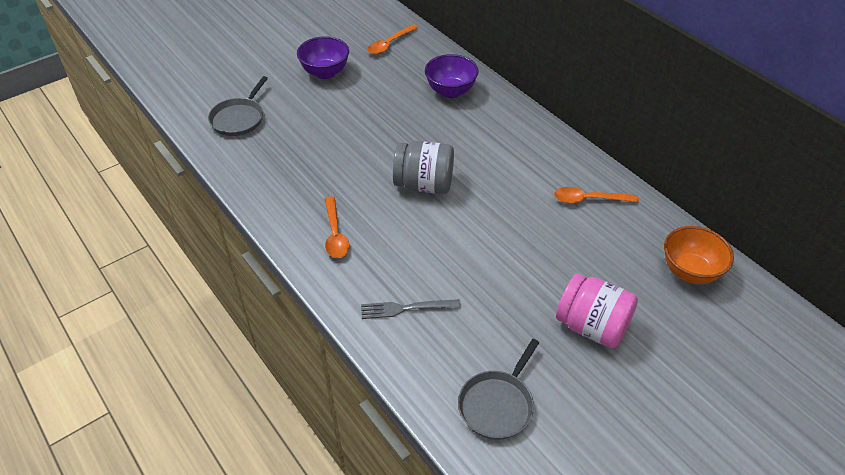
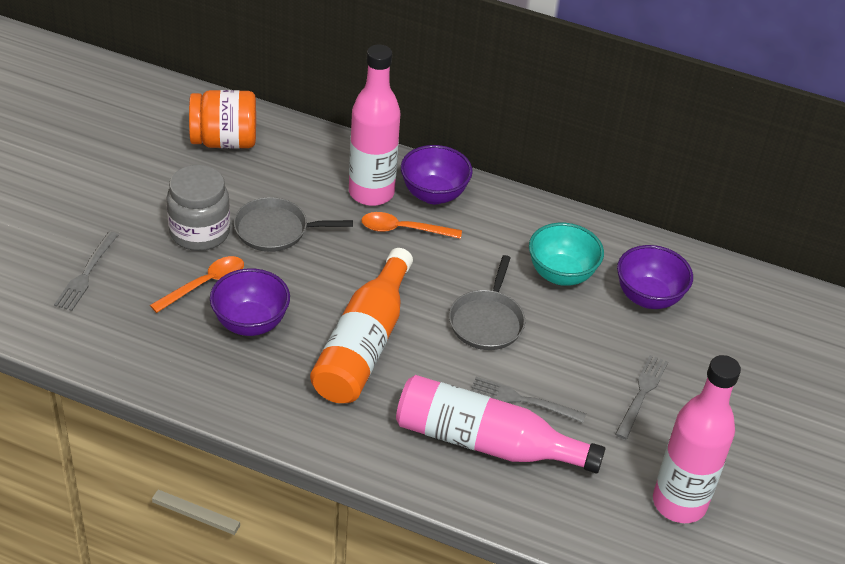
grey fork: 1 -> 3
orange bottle: 0 -> 1
orange bowl: 1 -> 0
orange jar: 0 -> 1
orange spoon: 3 -> 2
pink bottle: 0 -> 3
pink jar: 1 -> 0
purple bowl: 2 -> 3
turquoise bowl: 0 -> 1

